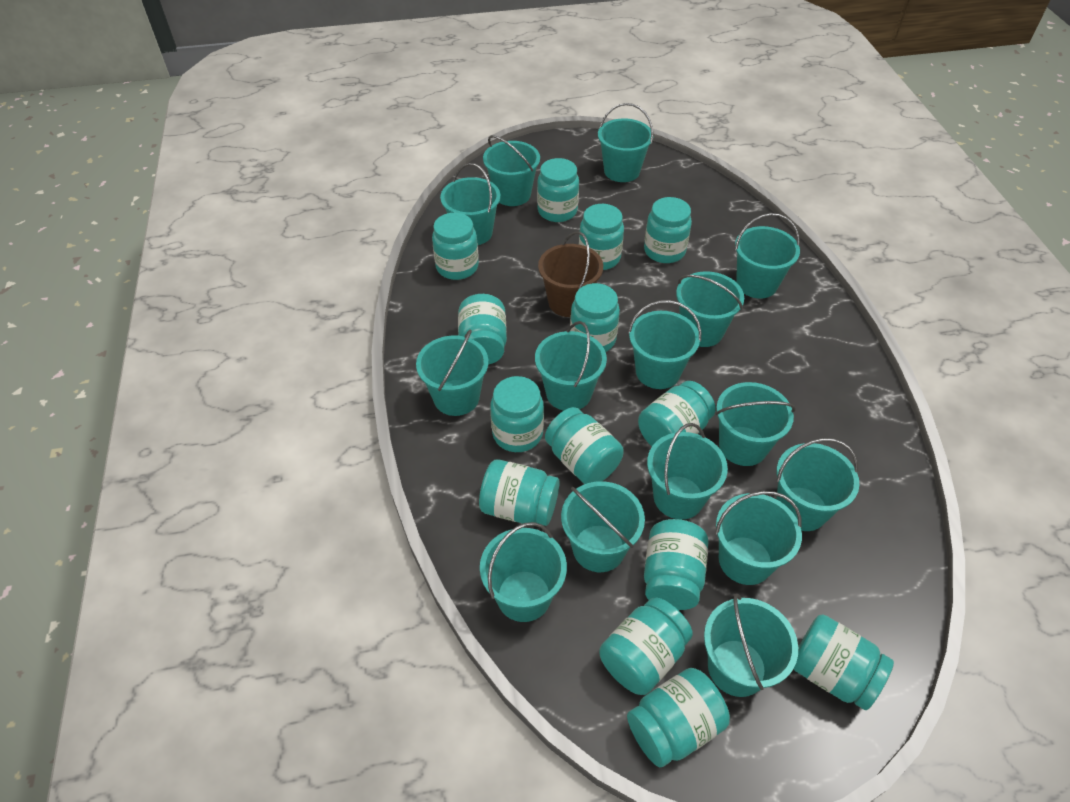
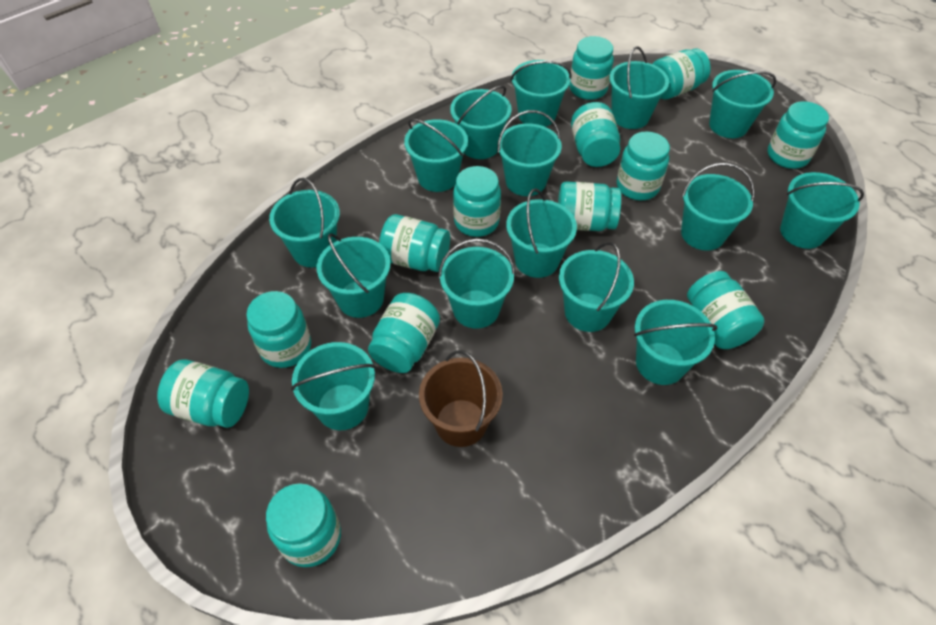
turquoise jar: 14 -> 13

